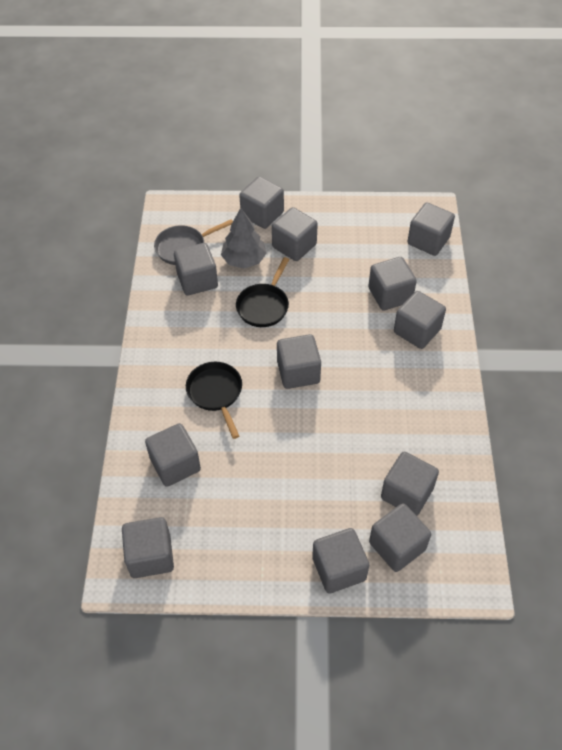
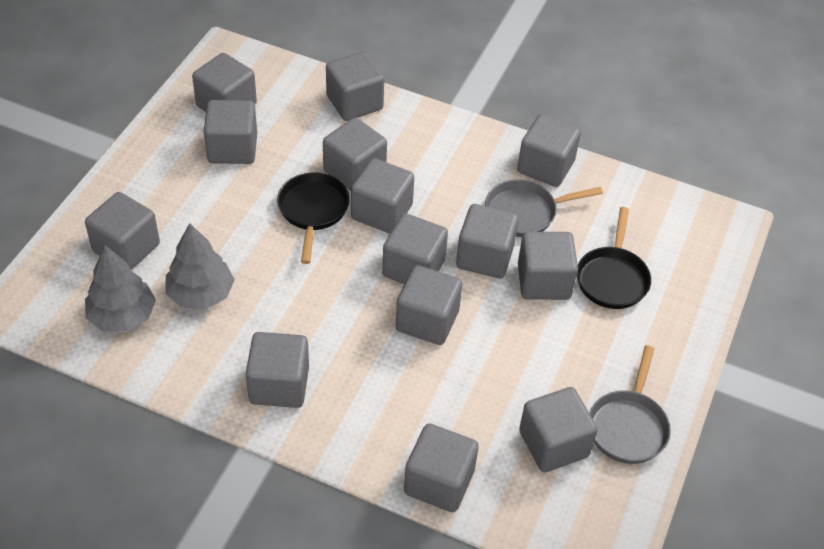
grey cube: 12 -> 14
grey pan: 1 -> 2
grey tree: 1 -> 2

